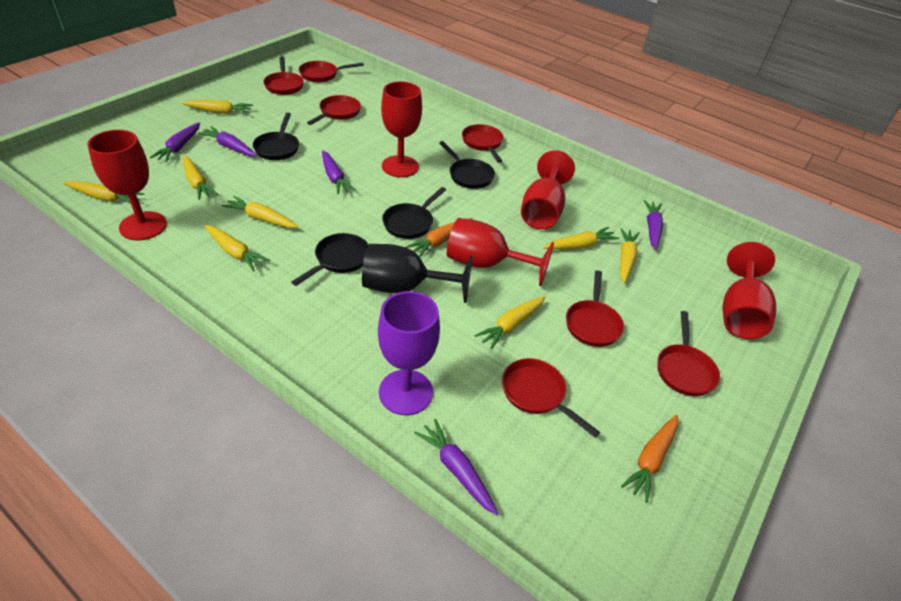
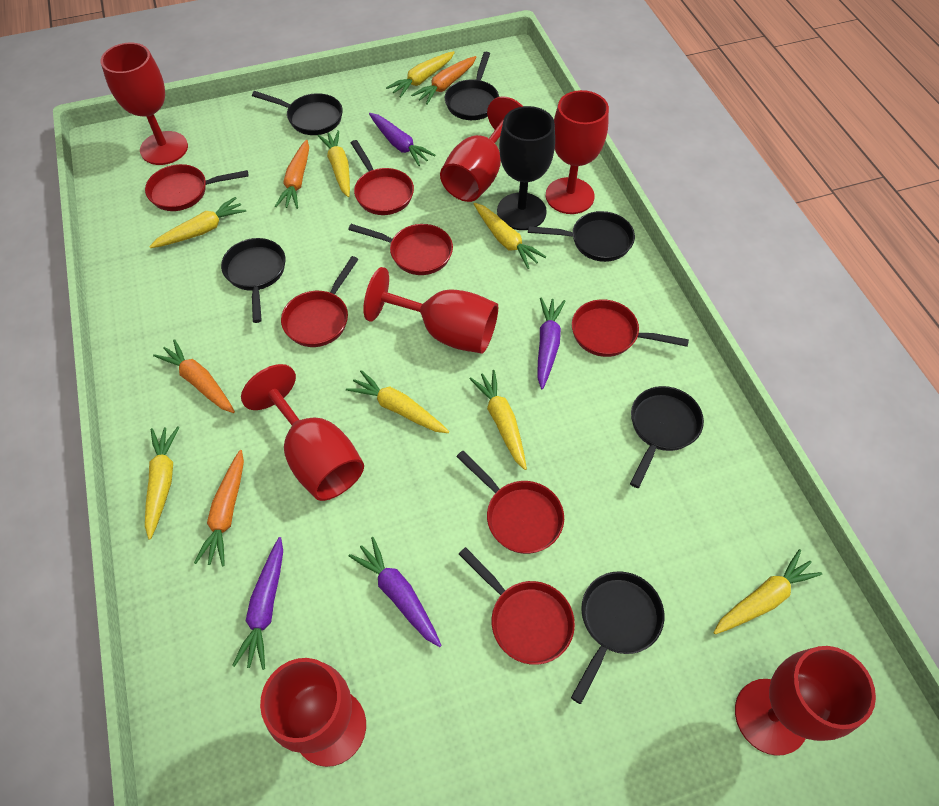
black pan: 4 -> 6
orange carrot: 2 -> 4
purple carrot: 5 -> 4
purple goblet: 1 -> 0
red goblet: 5 -> 7

